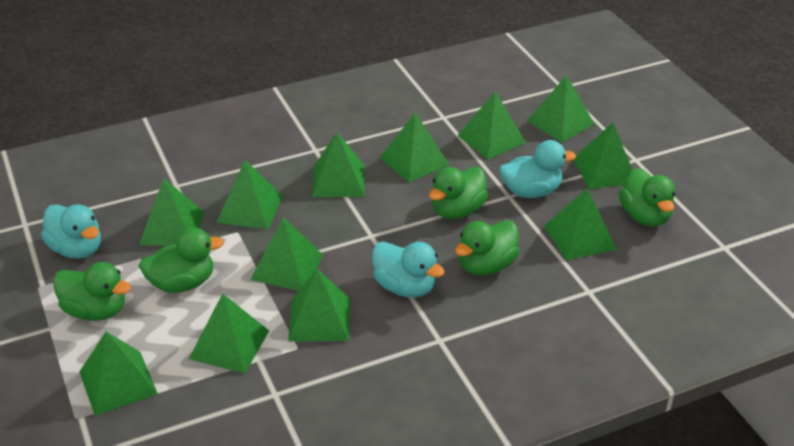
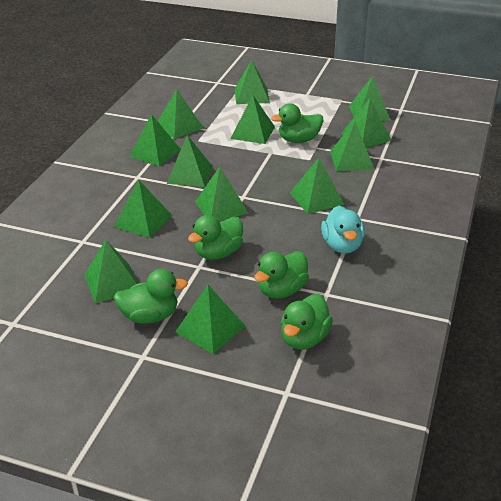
green pyramid: 12 -> 13
turquoise duck: 3 -> 1

